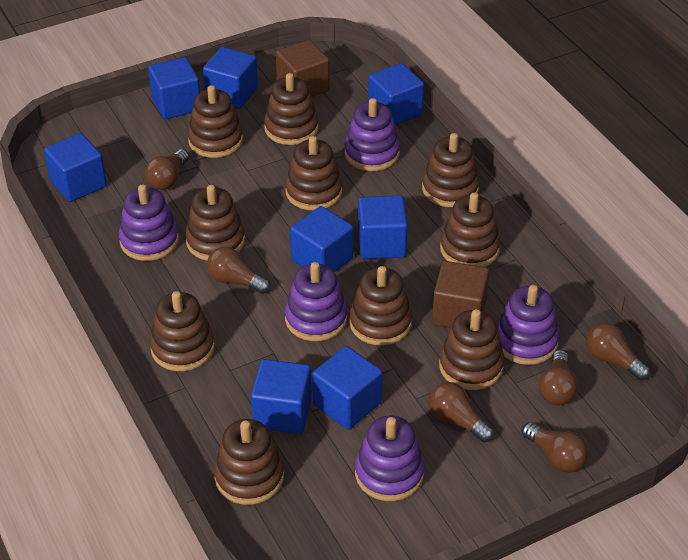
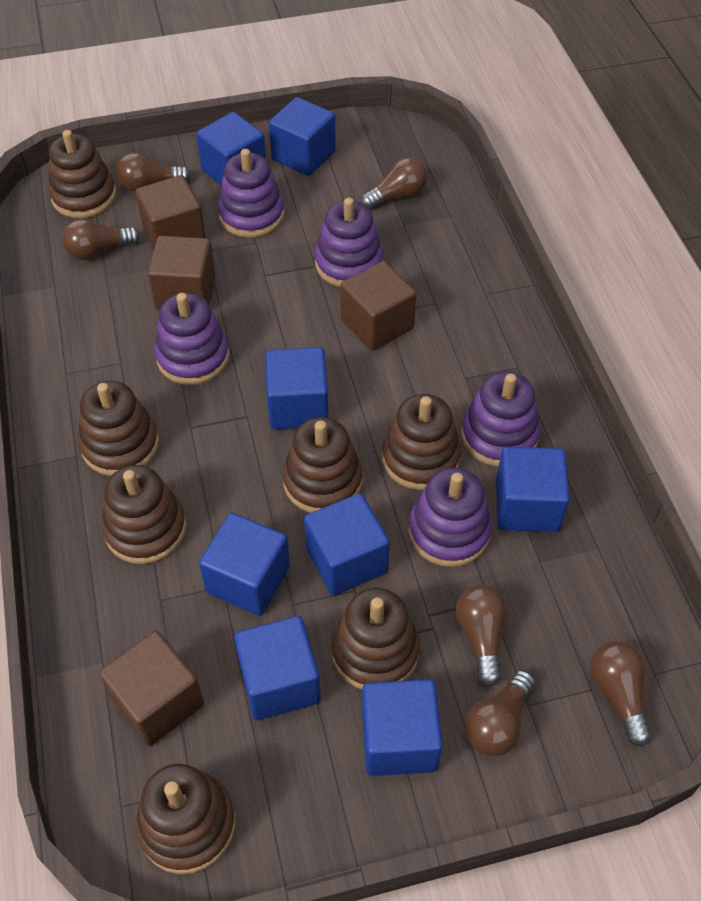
brown cube: 2 -> 4
brown stacking toy: 10 -> 7

